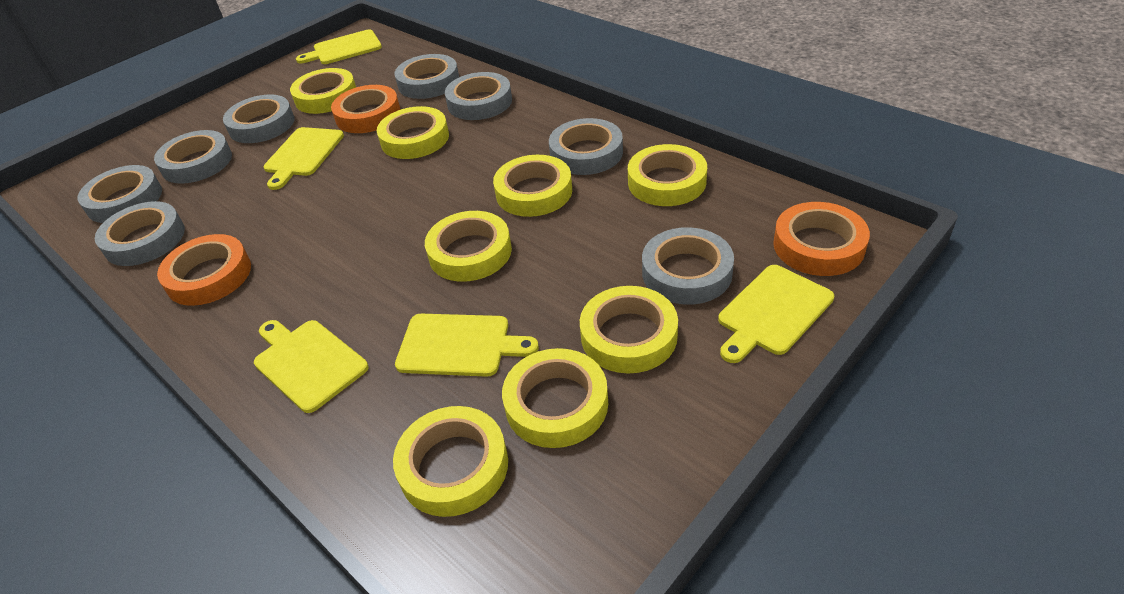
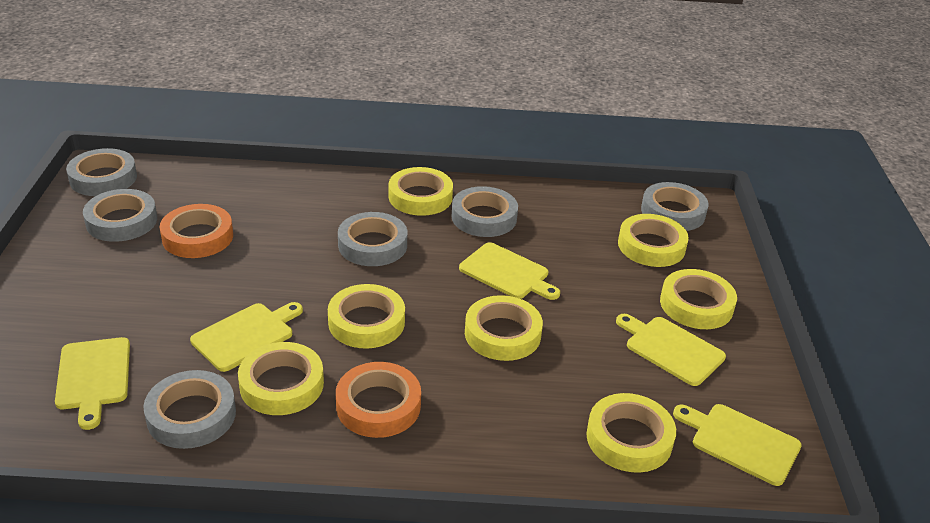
grey tape: 8 -> 6
orange tape: 3 -> 2
yellow tape: 8 -> 7

